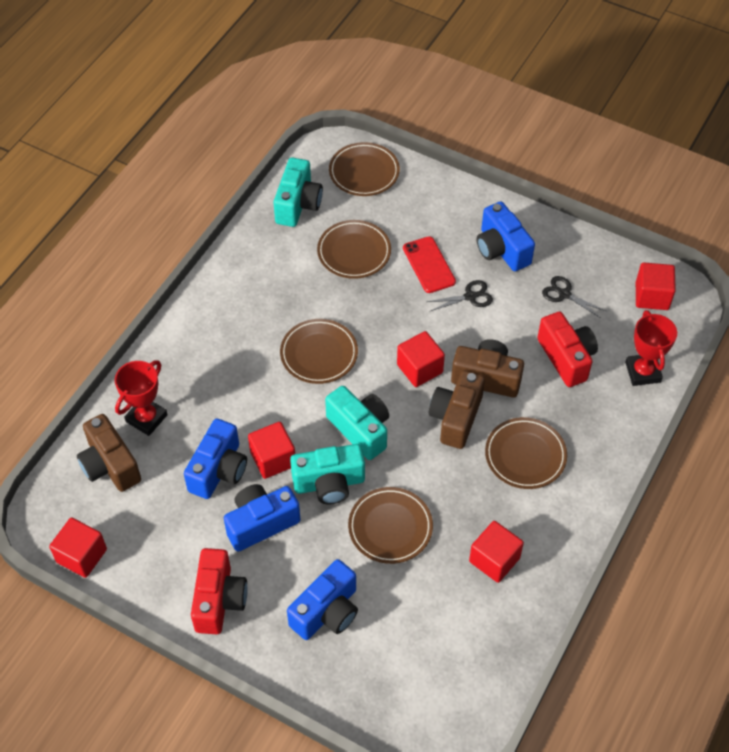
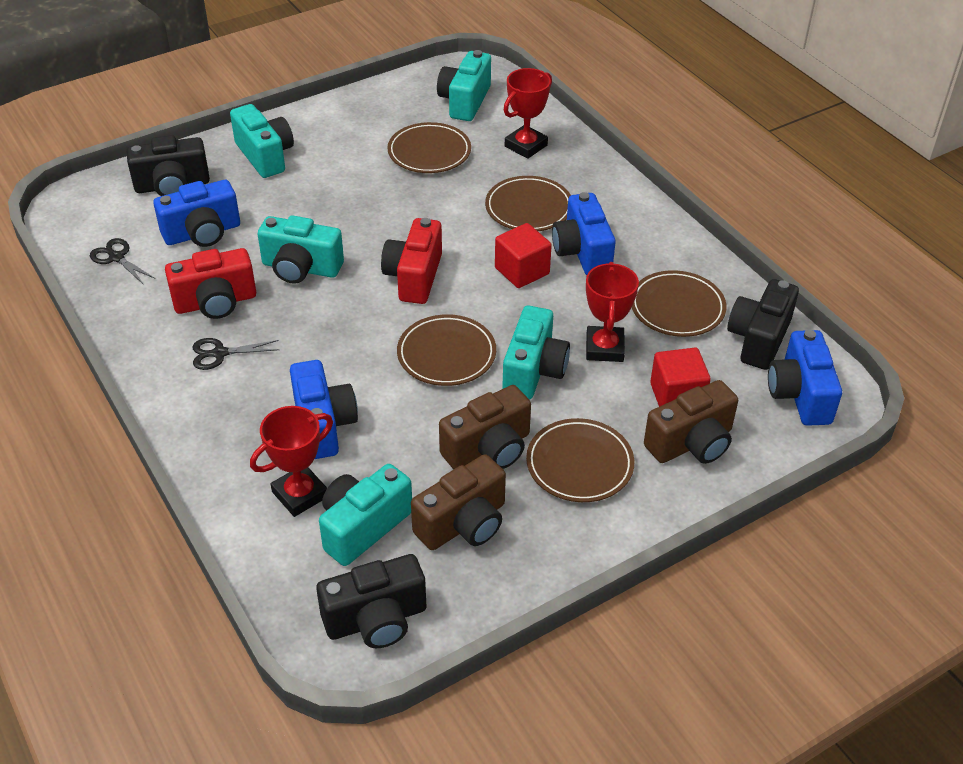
black camera: 0 -> 3
red cube: 5 -> 2
red phone: 1 -> 0
red trophy: 2 -> 3
turquoise camera: 3 -> 5

